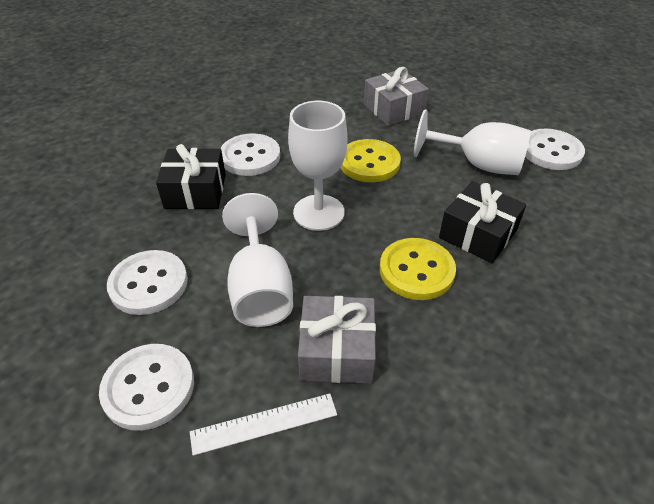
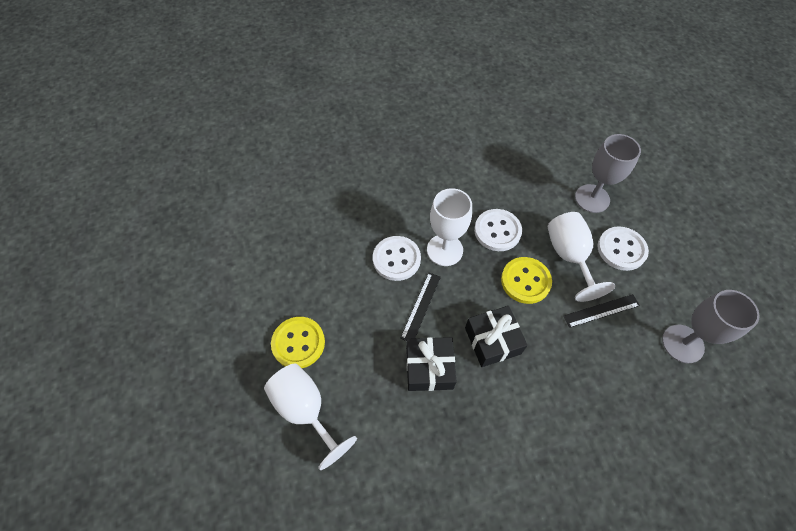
black ruler: 0 -> 2
grey gift: 2 -> 0
grey goblet: 0 -> 2
white button: 4 -> 3
white ruler: 1 -> 0

